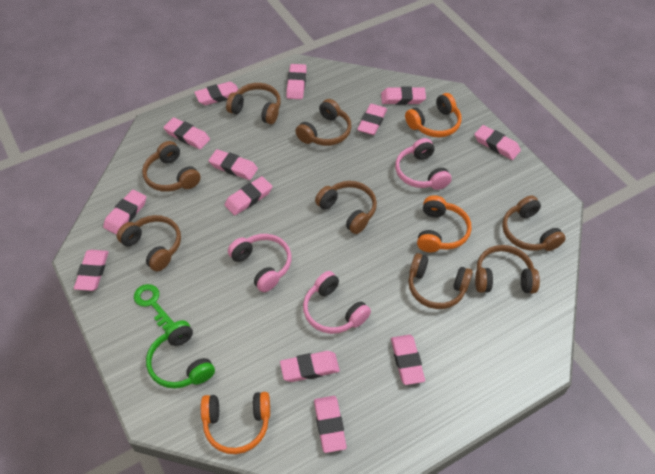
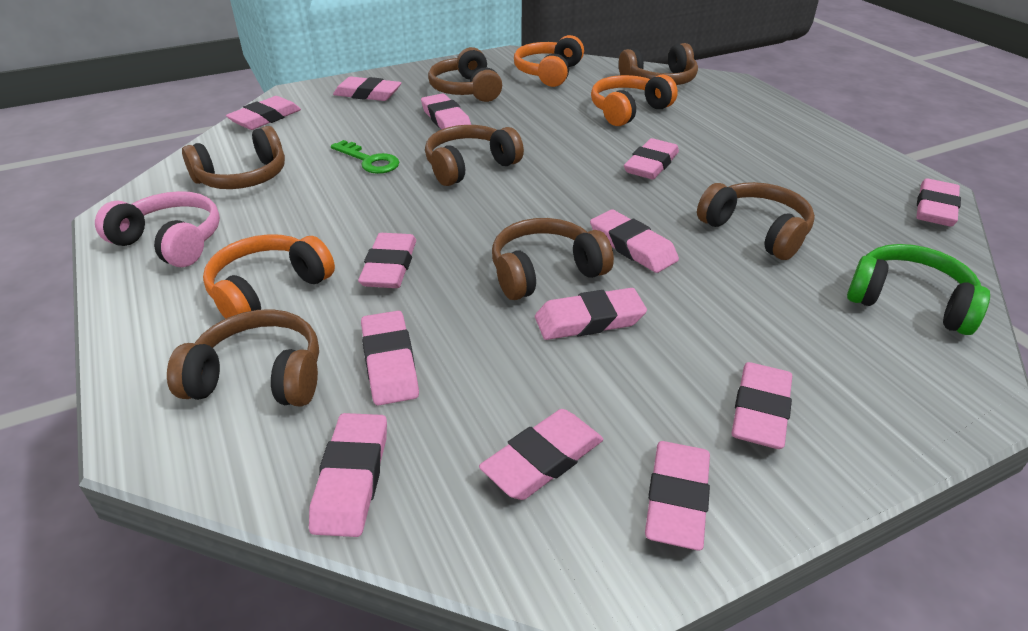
brown headphones: 8 -> 7
pink headphones: 3 -> 1

